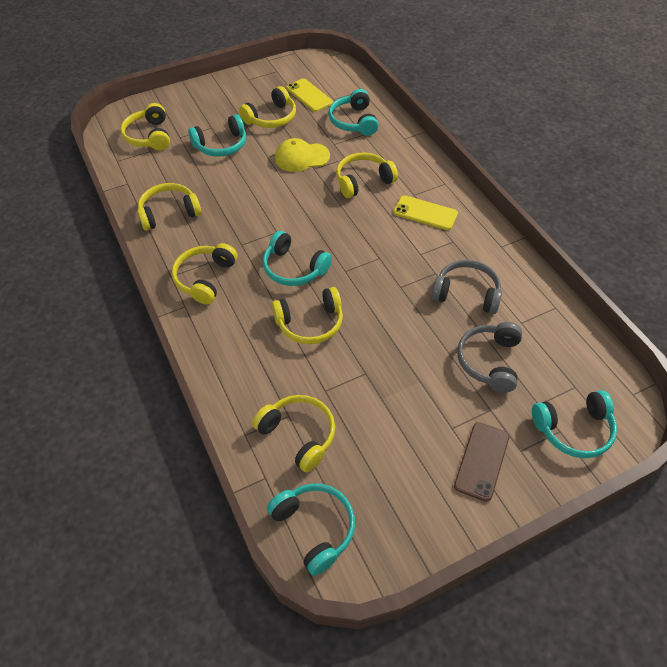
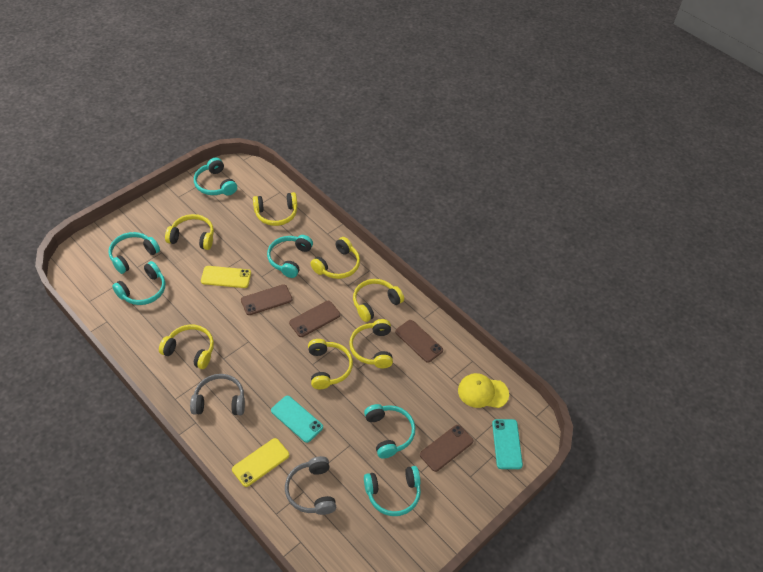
brown phone: 1 -> 4
turquoise headphones: 5 -> 6
turquoise phone: 0 -> 2

